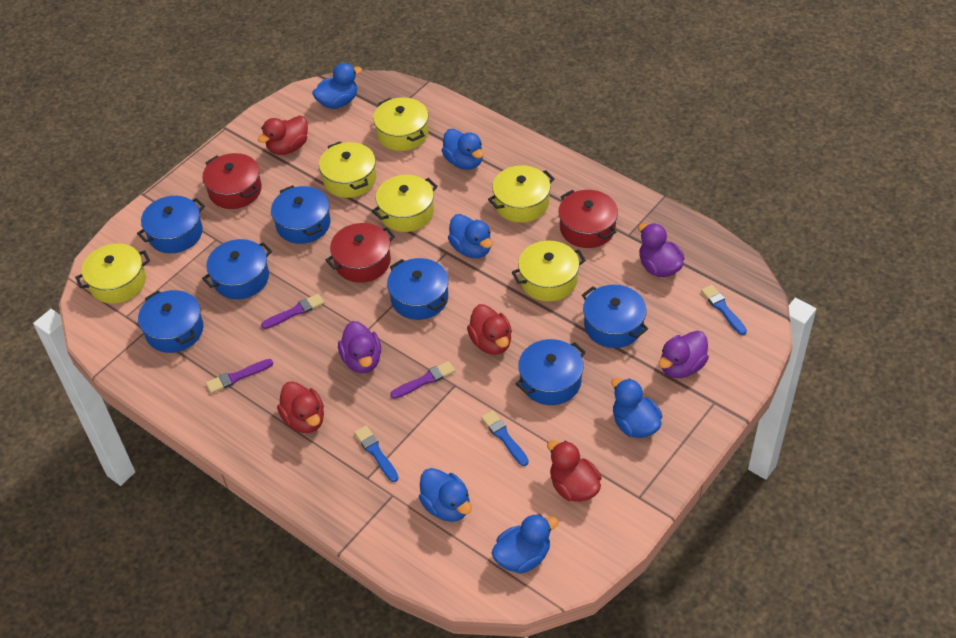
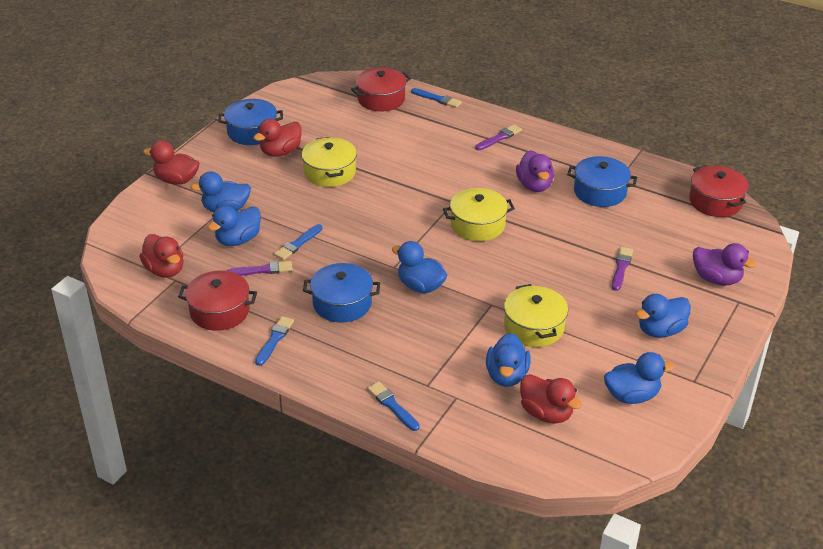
blue brush: 3 -> 4
blue pot: 7 -> 3
purple duck: 3 -> 2
yellow pot: 6 -> 3

